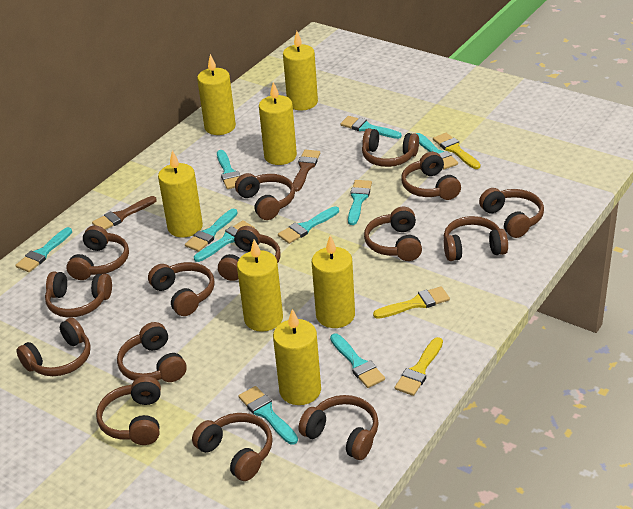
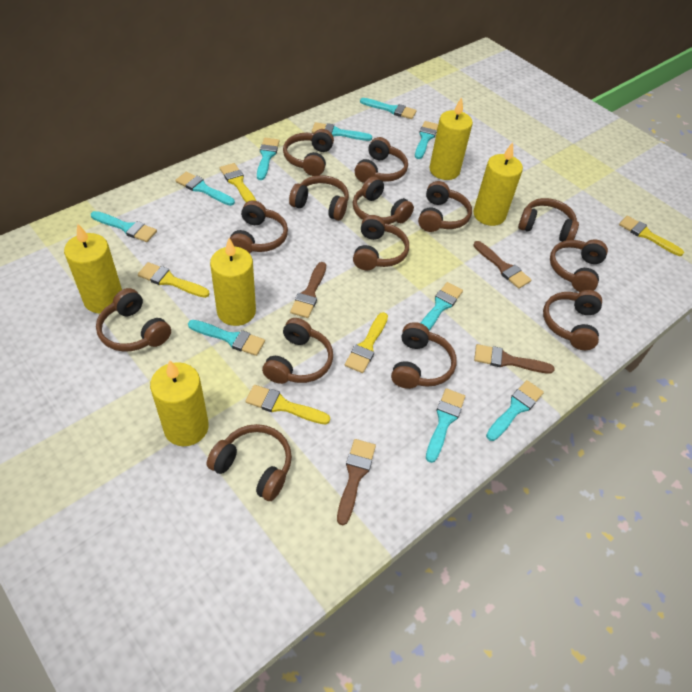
brown brush: 2 -> 4
brown headphones: 15 -> 14
yellow brush: 3 -> 5
yellow candle: 7 -> 5

